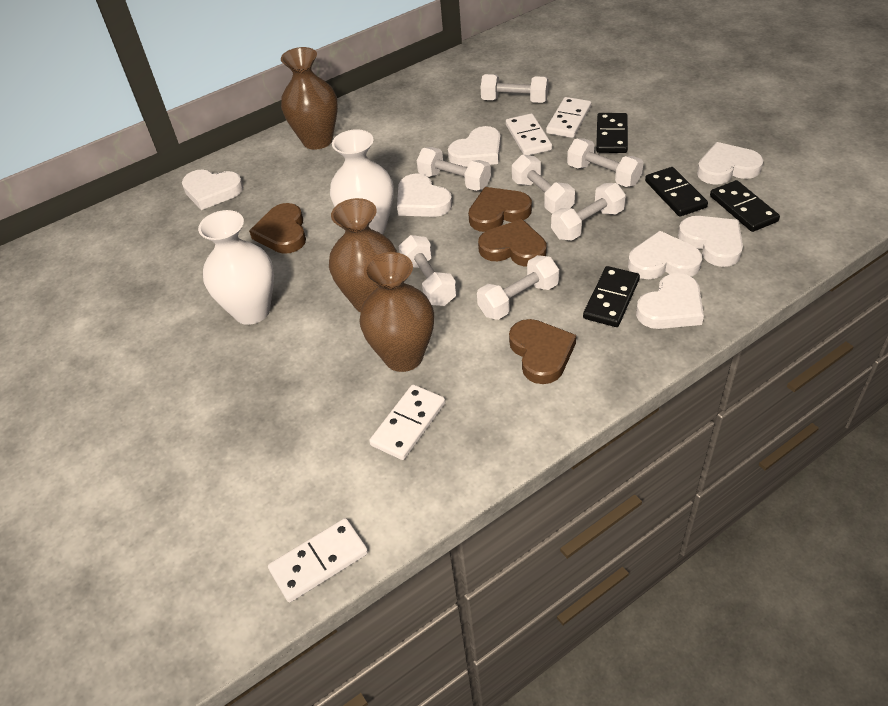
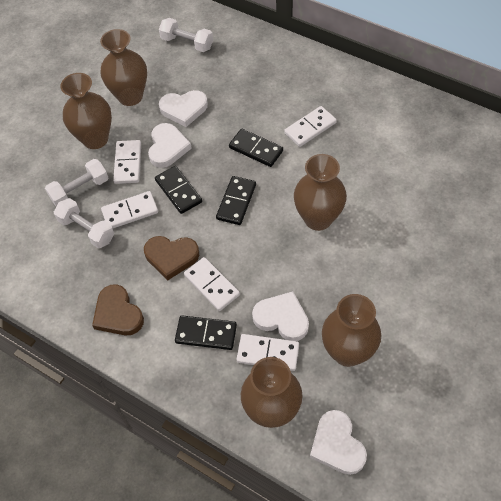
brown heart: 4 -> 2
brown vase: 3 -> 5
white domino: 4 -> 5
white dumbbell: 7 -> 3
white heart: 7 -> 4
white vase: 2 -> 0

